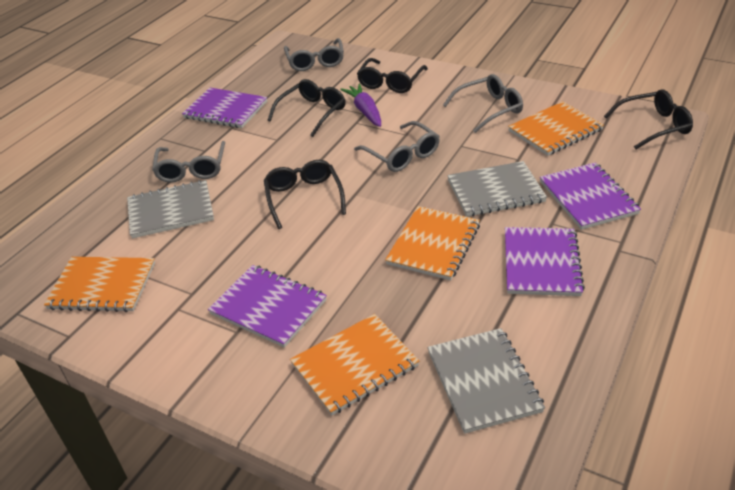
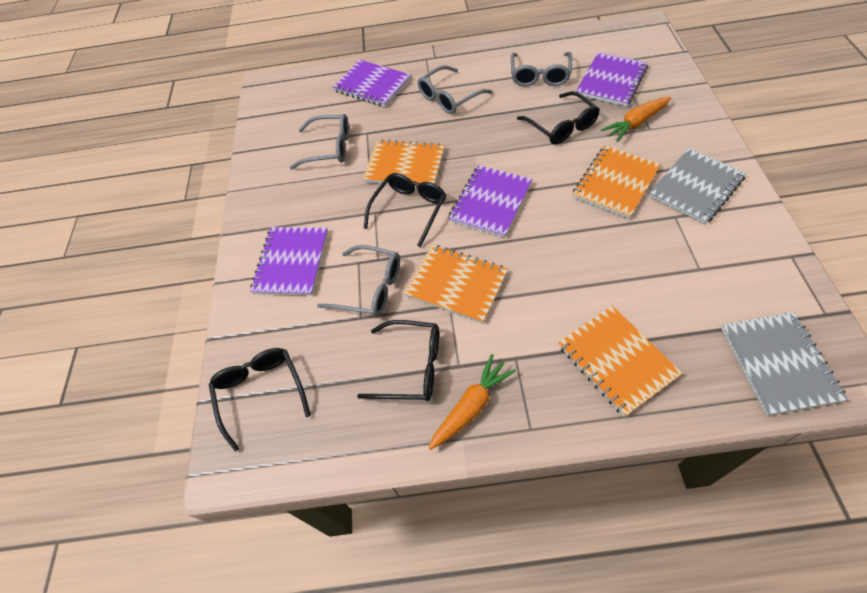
grey notebook: 3 -> 2
orange carrot: 0 -> 2
purple carrot: 1 -> 0

